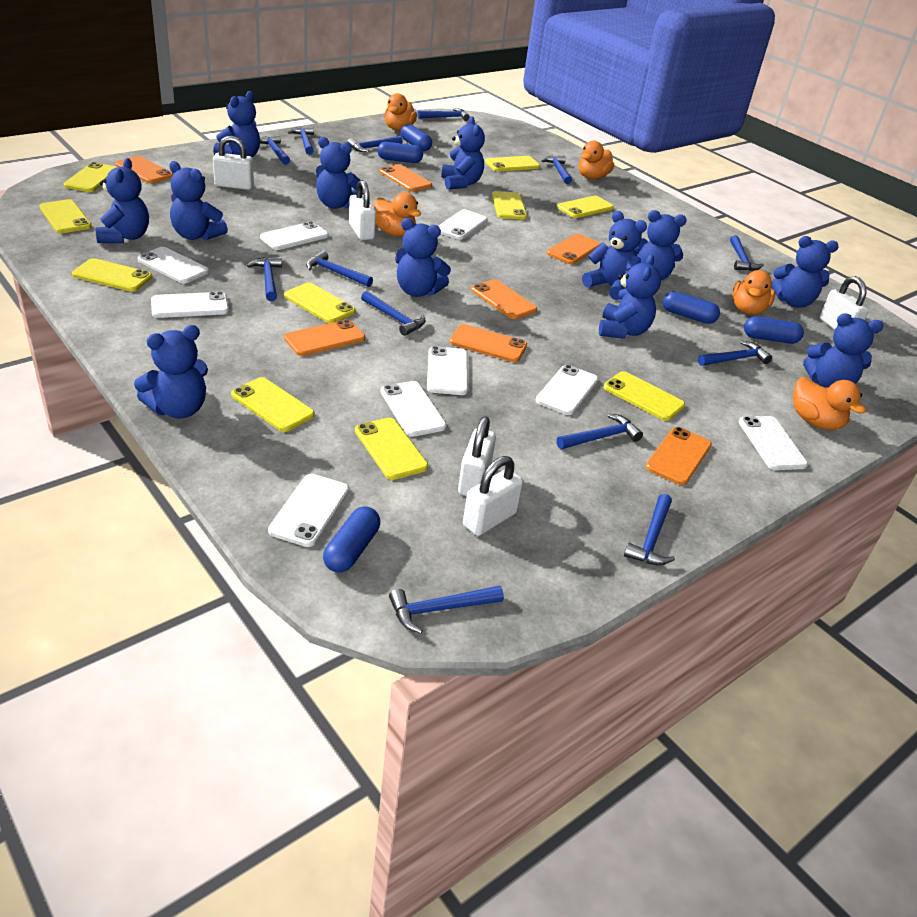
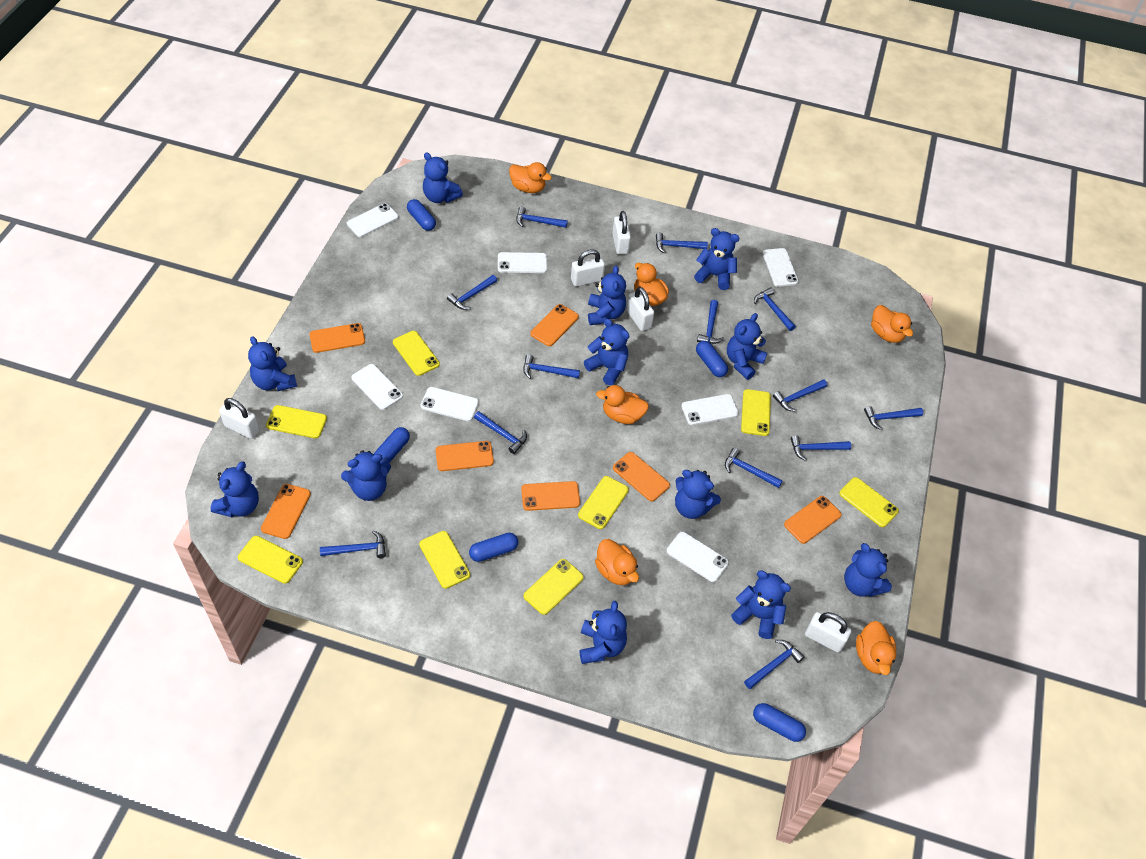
orange duck: 5 -> 6
white phone: 9 -> 7
yellow phone: 10 -> 8

